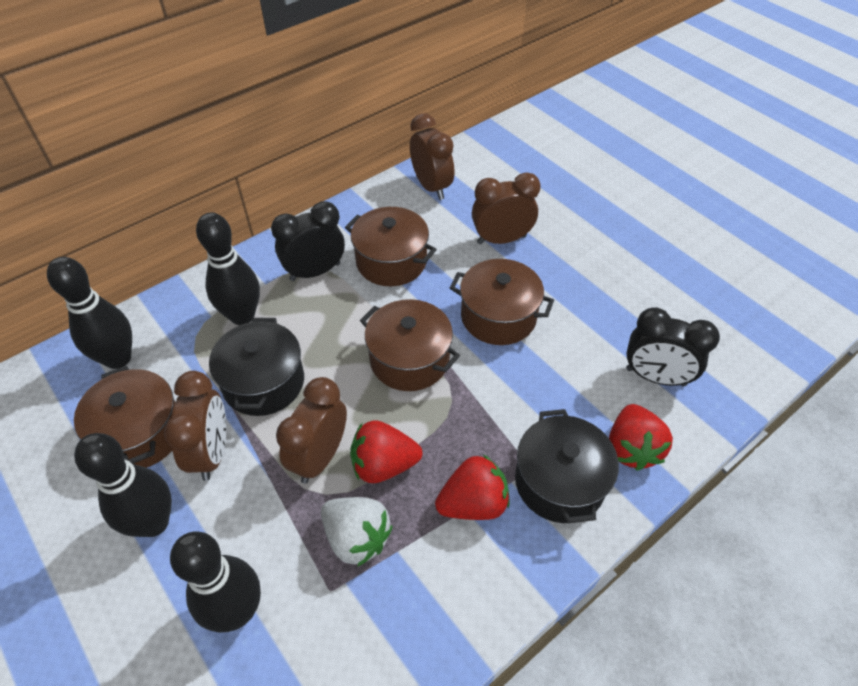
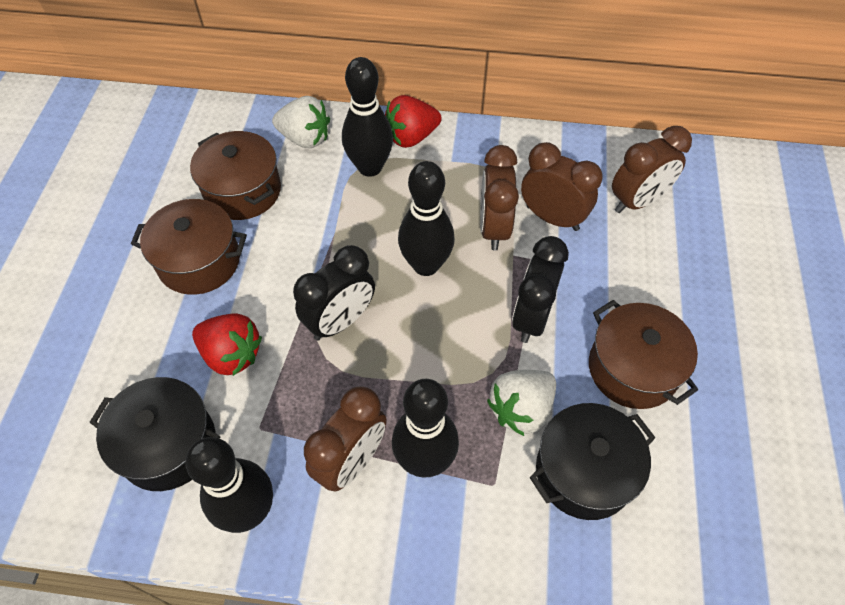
brown pot: 4 -> 3
red strawberry: 3 -> 2
white strawberry: 1 -> 2

